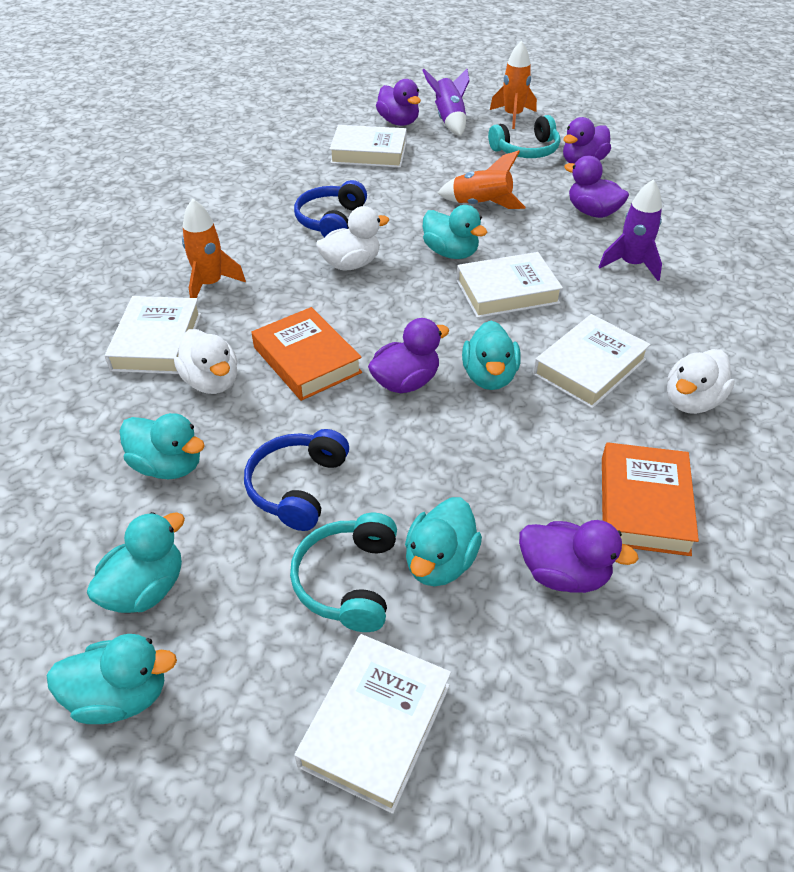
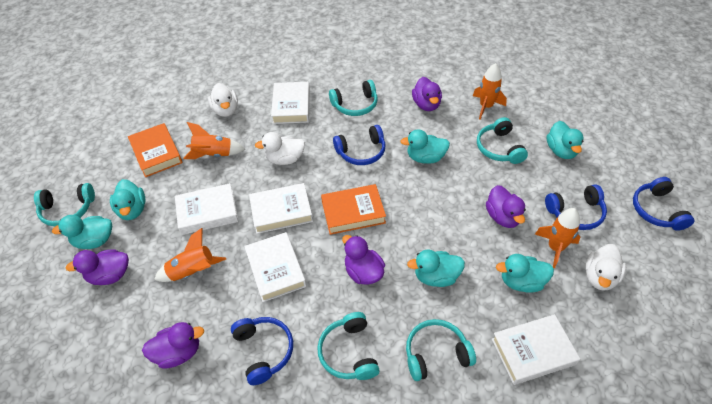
blue headphones: 2 -> 4
orange rocket: 3 -> 4
purple rocket: 2 -> 0
turquoise headphones: 2 -> 5

